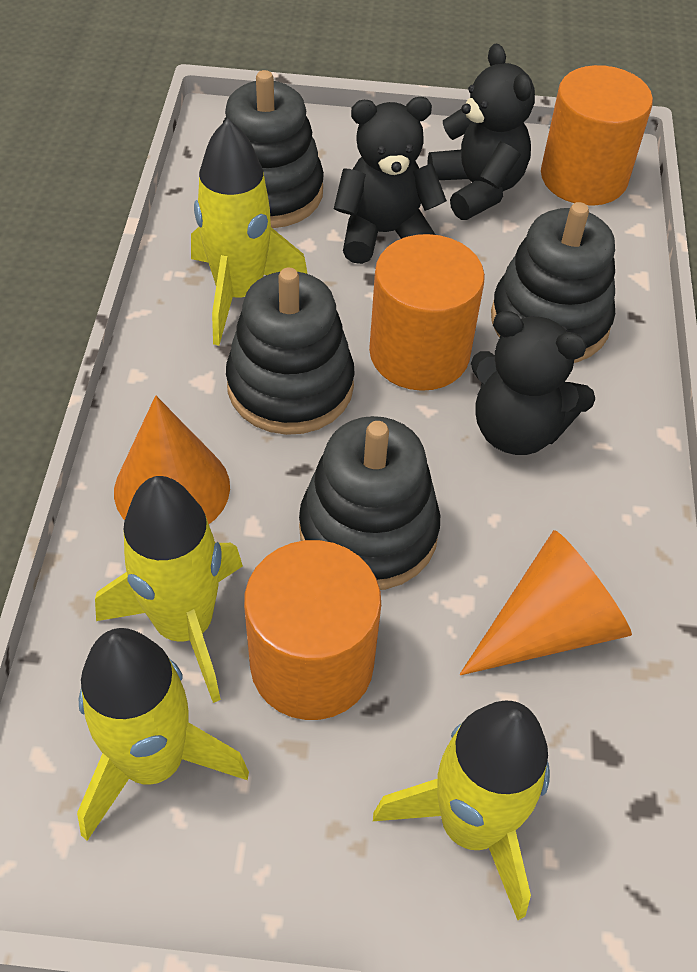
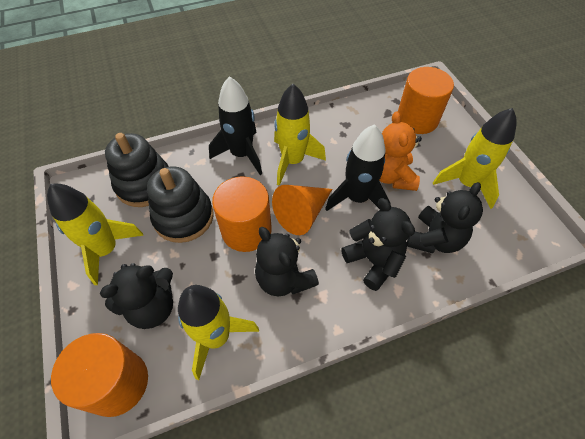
black rocket: 0 -> 2
black stacking toy: 4 -> 2
black teddy bear: 3 -> 4
orange cone: 2 -> 1
orange teddy bear: 0 -> 1

